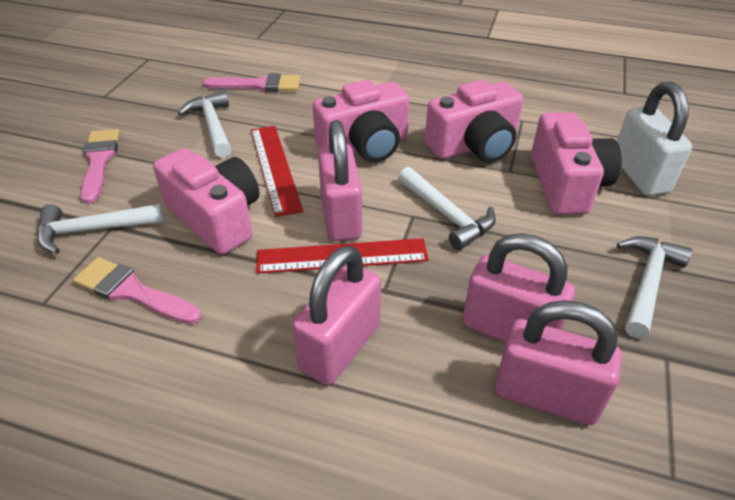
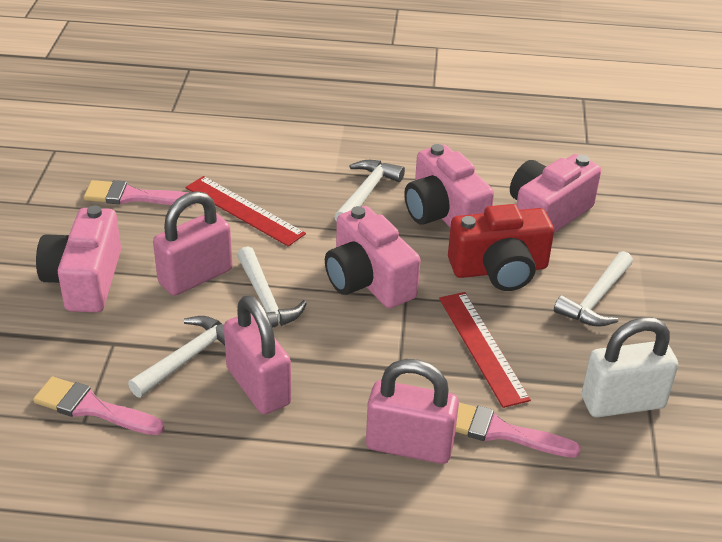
pink padlock: 4 -> 3
red camera: 0 -> 1

